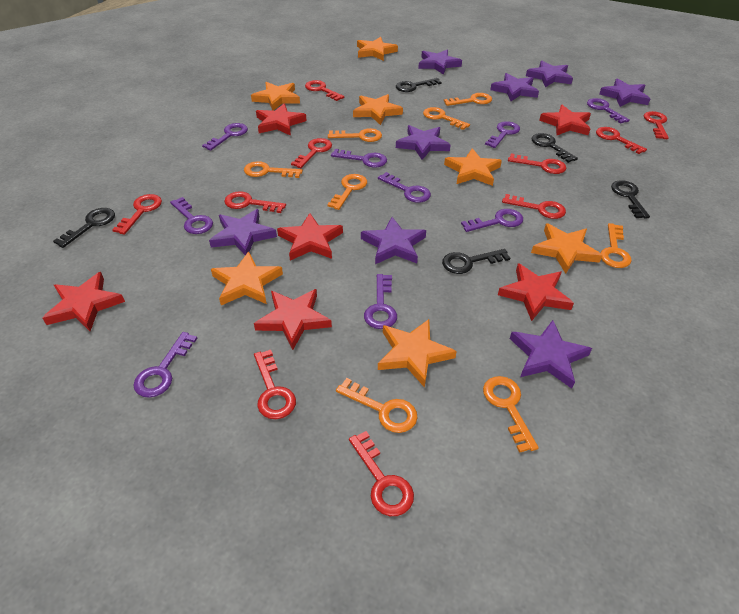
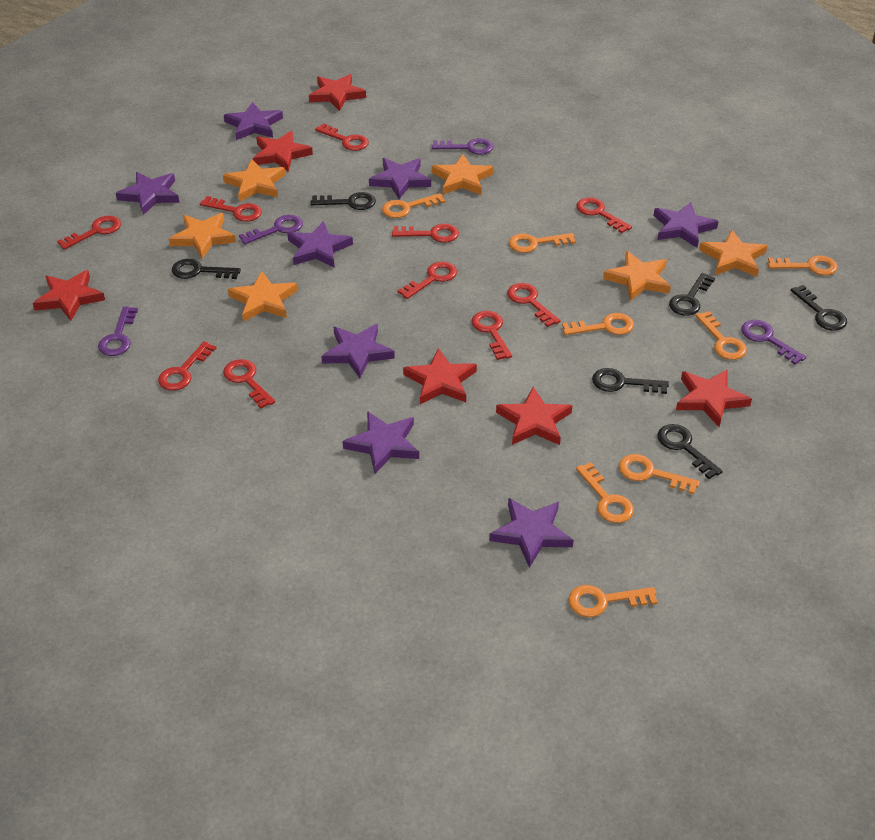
black key: 5 -> 6
orange star: 7 -> 6
purple key: 9 -> 4

